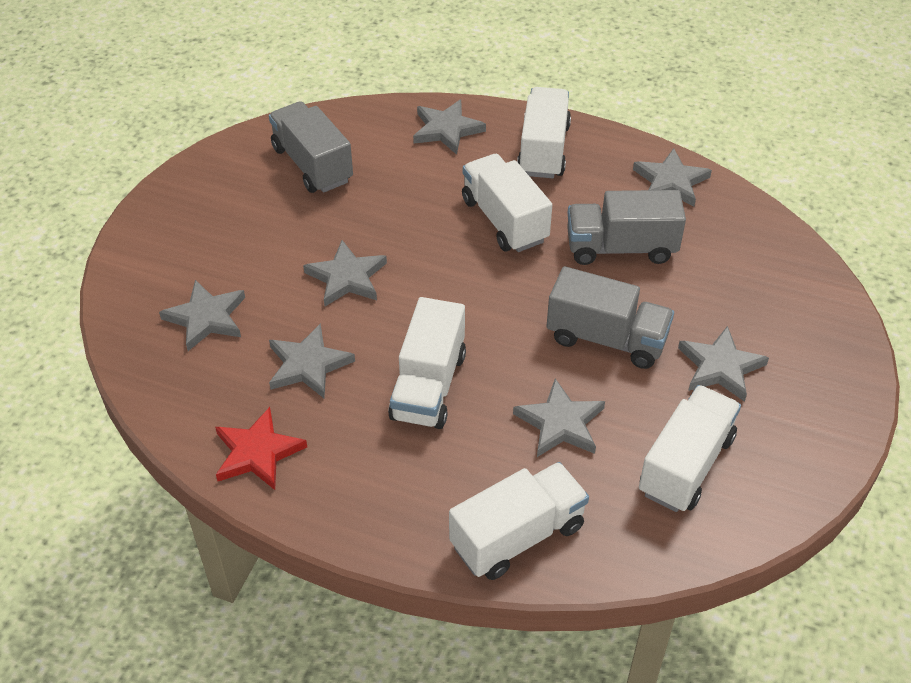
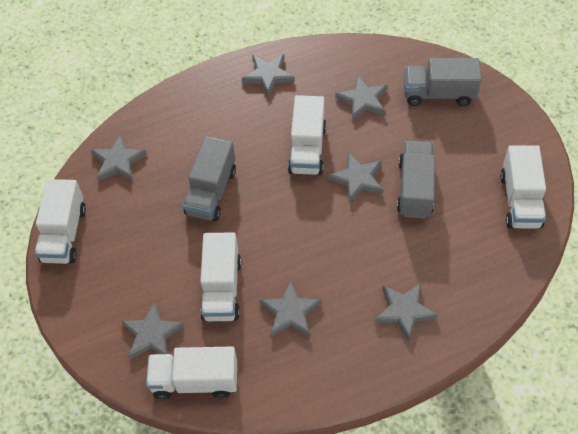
red star: 1 -> 0

